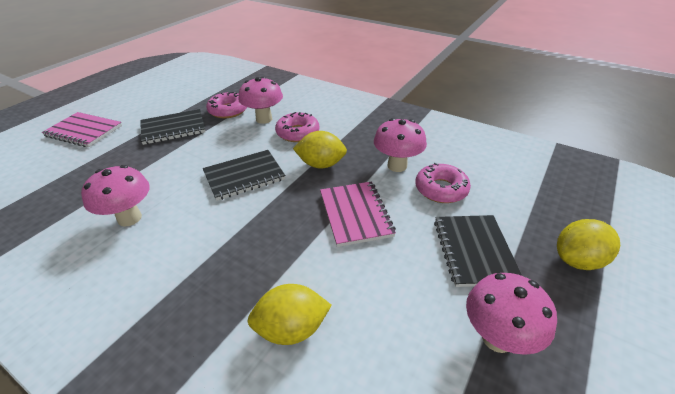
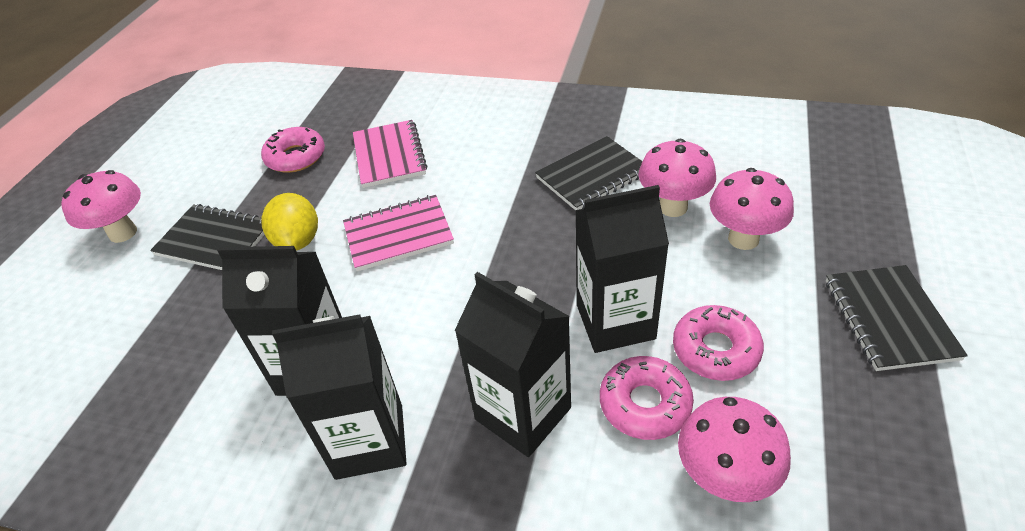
black carton: 0 -> 4
yellow lemon: 3 -> 1

